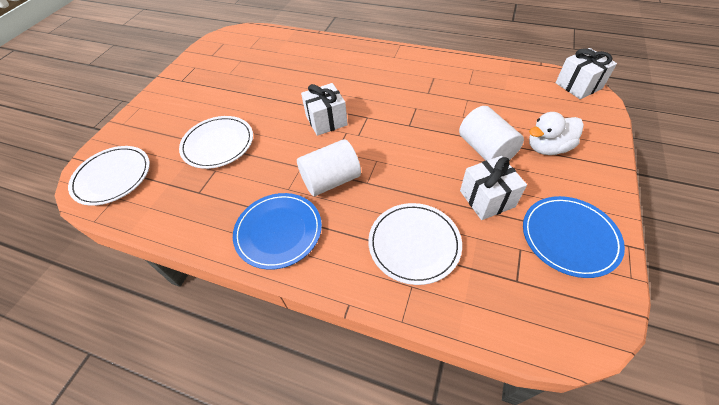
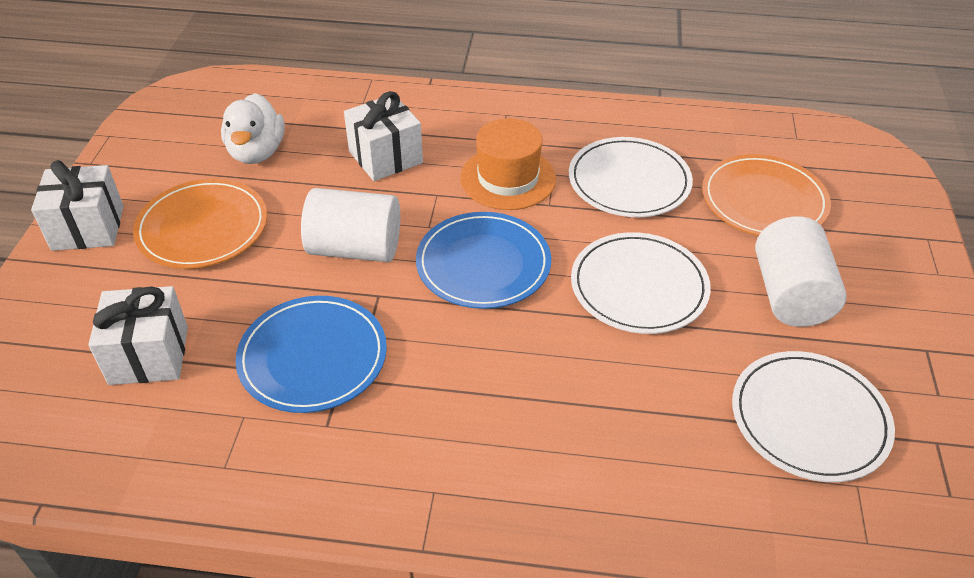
orange hat: 0 -> 1
orange plate: 0 -> 2

